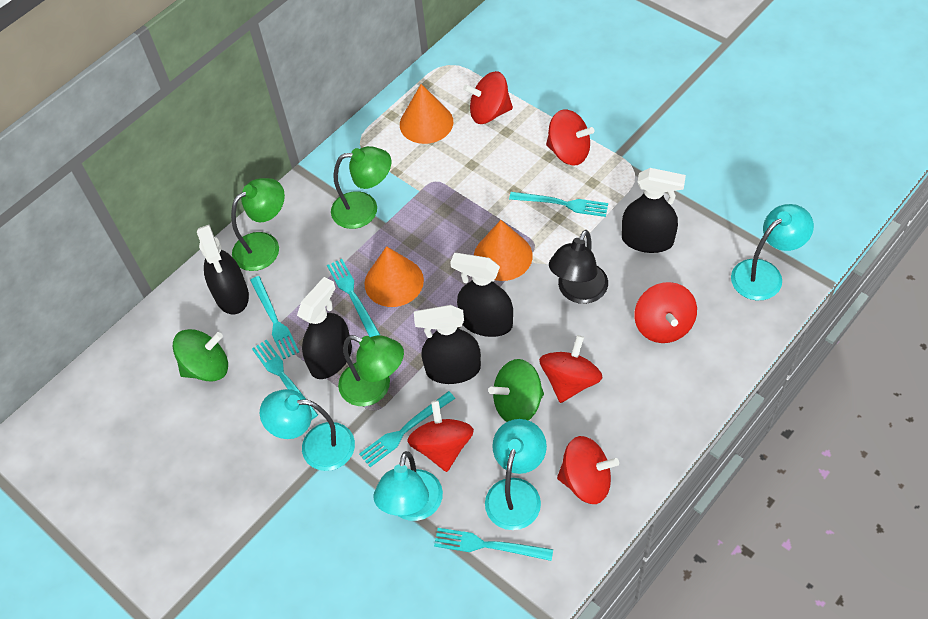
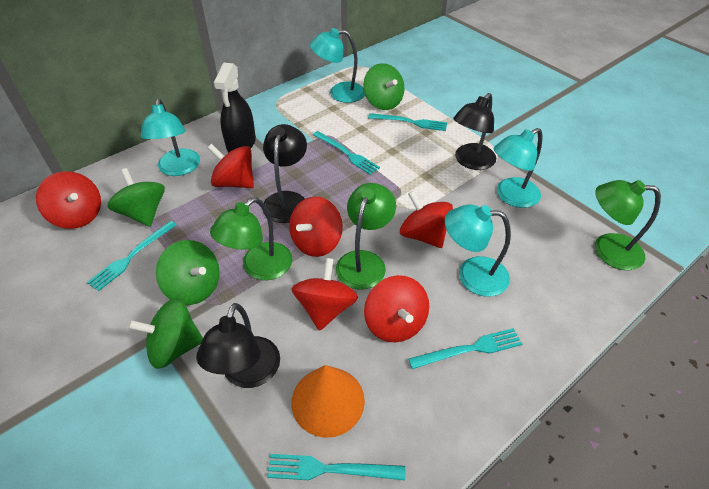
black lamp: 1 -> 3
black spray bottle: 5 -> 1
green spinning top: 2 -> 4
orange cone: 3 -> 1
turquoise fork: 6 -> 5

